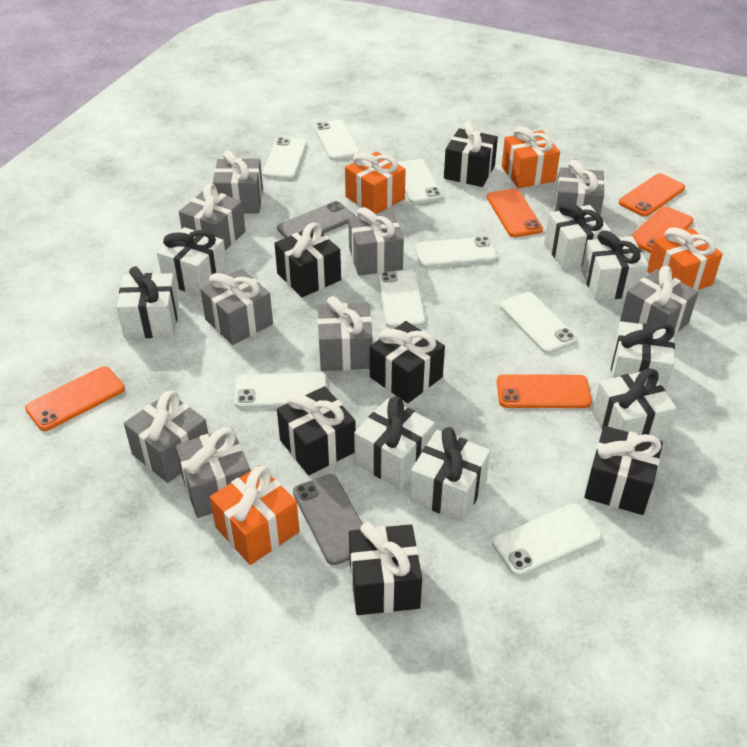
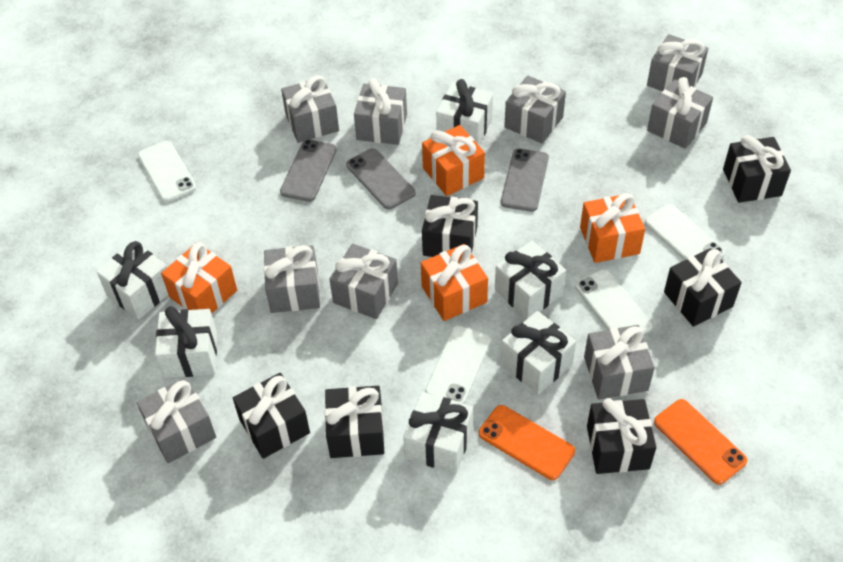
grey phone: 2 -> 3
orange phone: 5 -> 2
white gift: 8 -> 6
white phone: 8 -> 4

